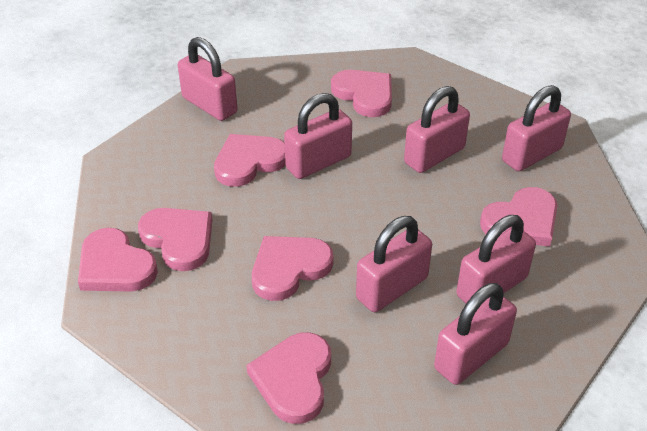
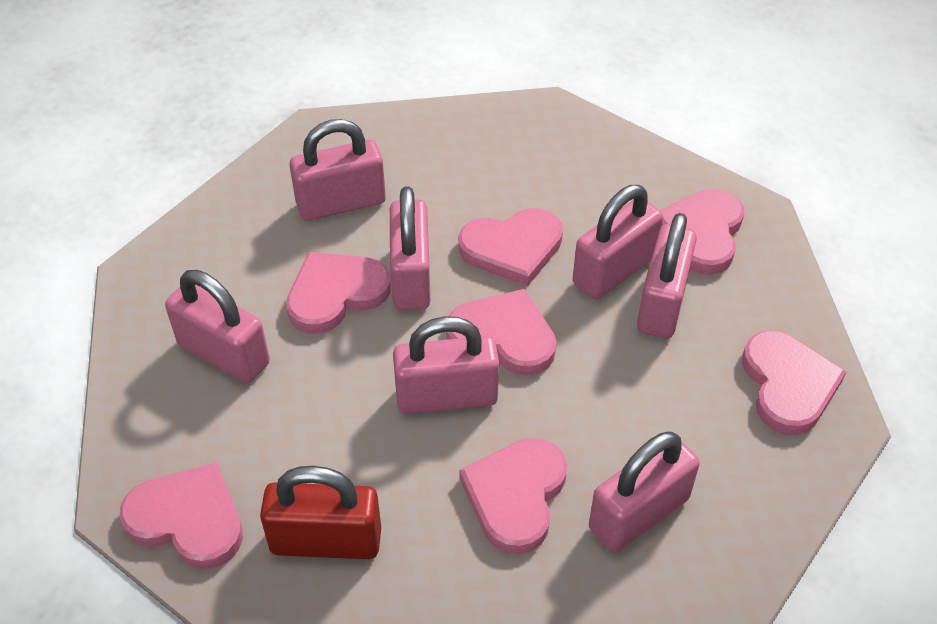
red padlock: 0 -> 1

